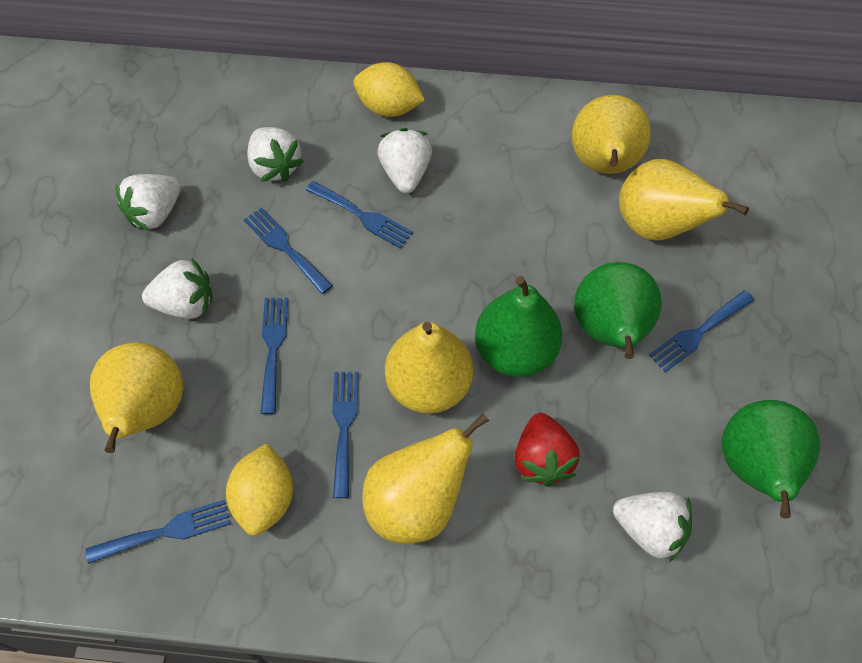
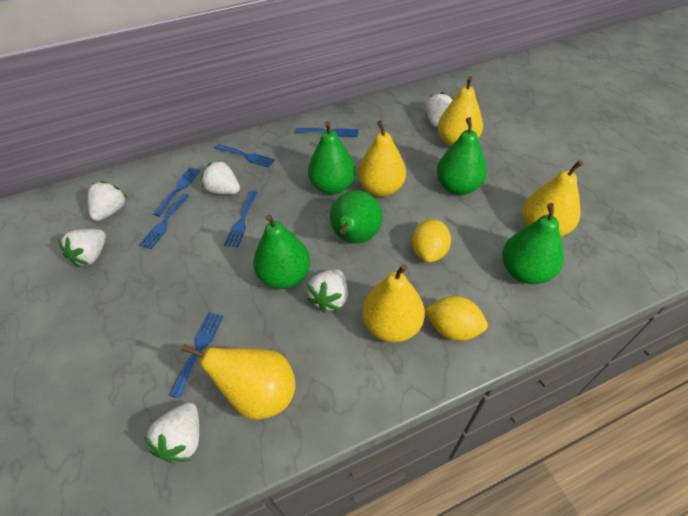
green pear: 3 -> 5
red strawberry: 1 -> 0
white strawberry: 5 -> 6

